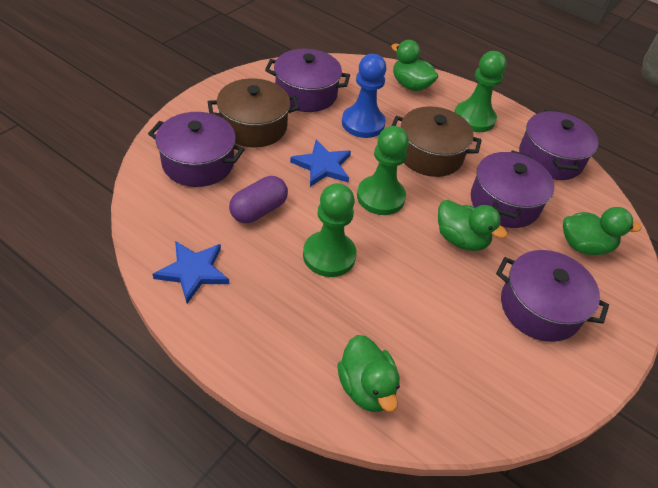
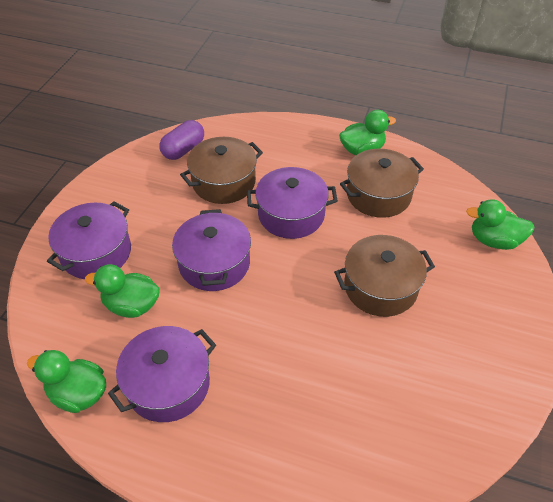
blue pawn: 1 -> 0
blue star: 2 -> 0
brown pot: 2 -> 3
green pawn: 3 -> 0
purple pot: 5 -> 4

